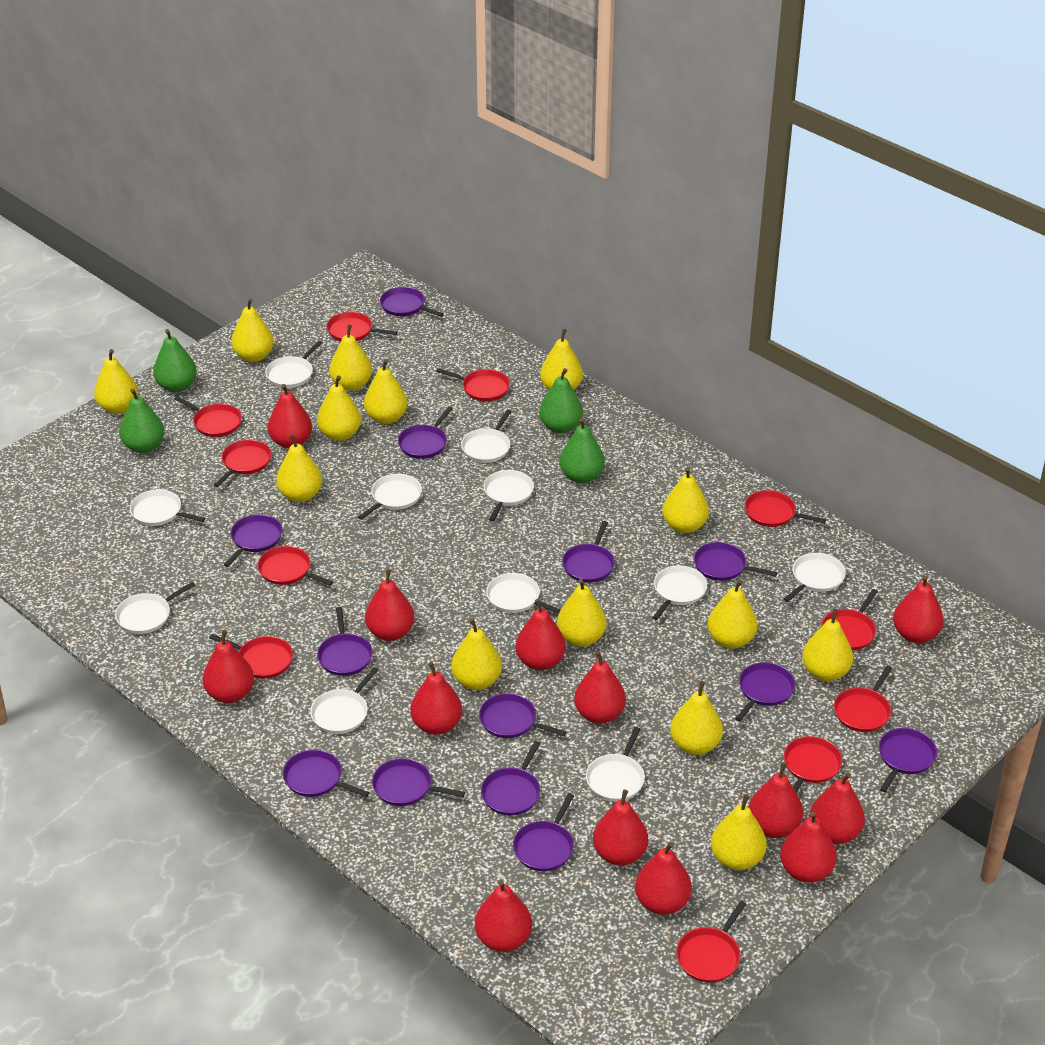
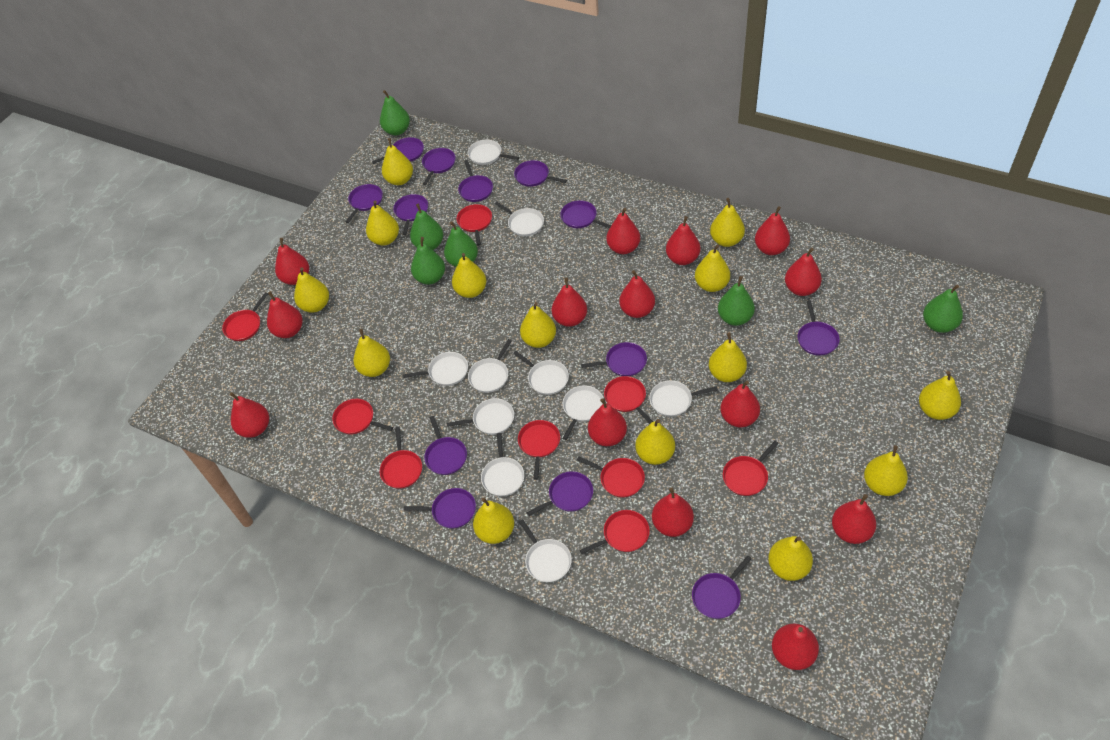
green pear: 4 -> 6
red pan: 11 -> 9
red pear: 13 -> 14
white pan: 11 -> 10

